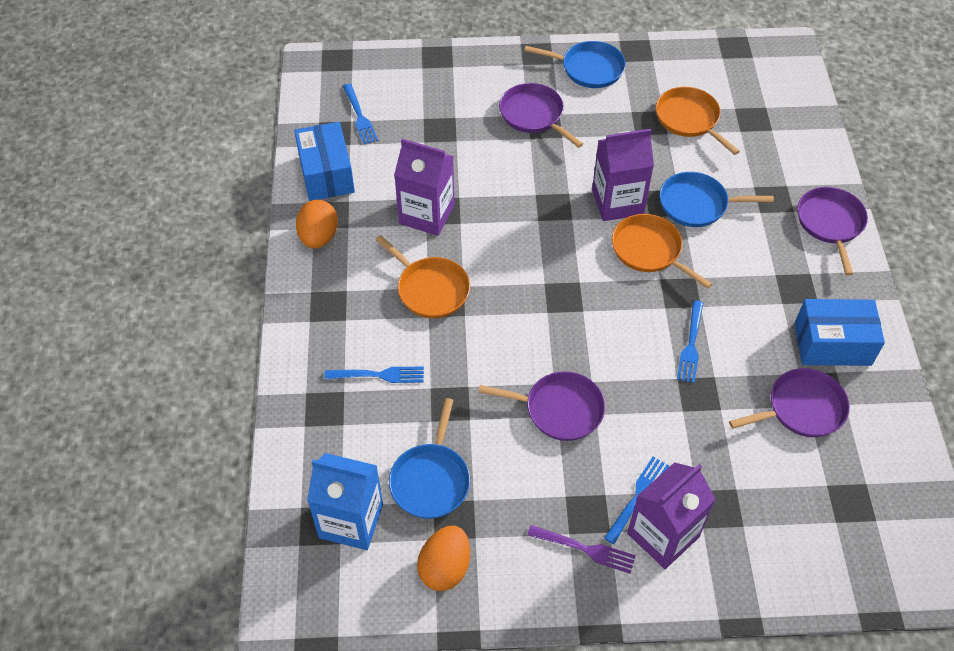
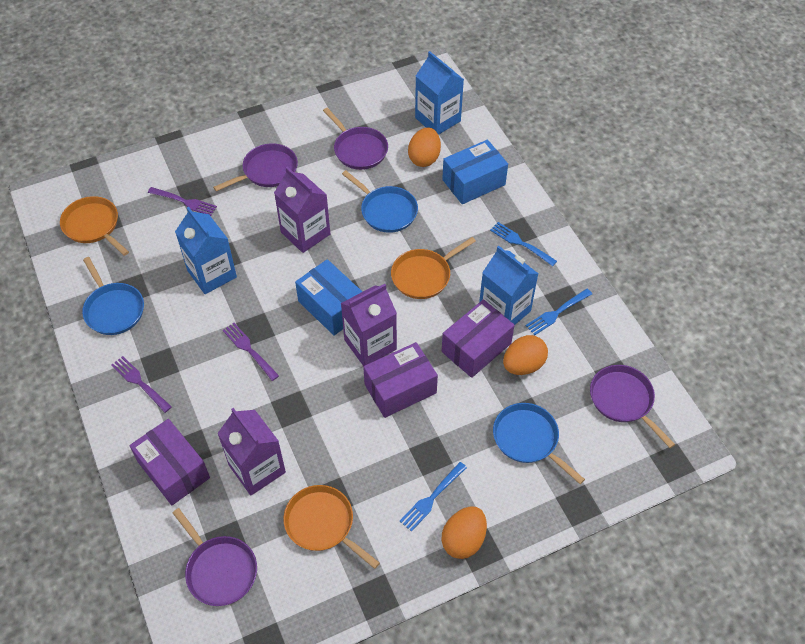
blue carton: 1 -> 3
blue fork: 4 -> 3
orange egg: 2 -> 3
purple box: 0 -> 3
purple fork: 1 -> 3

